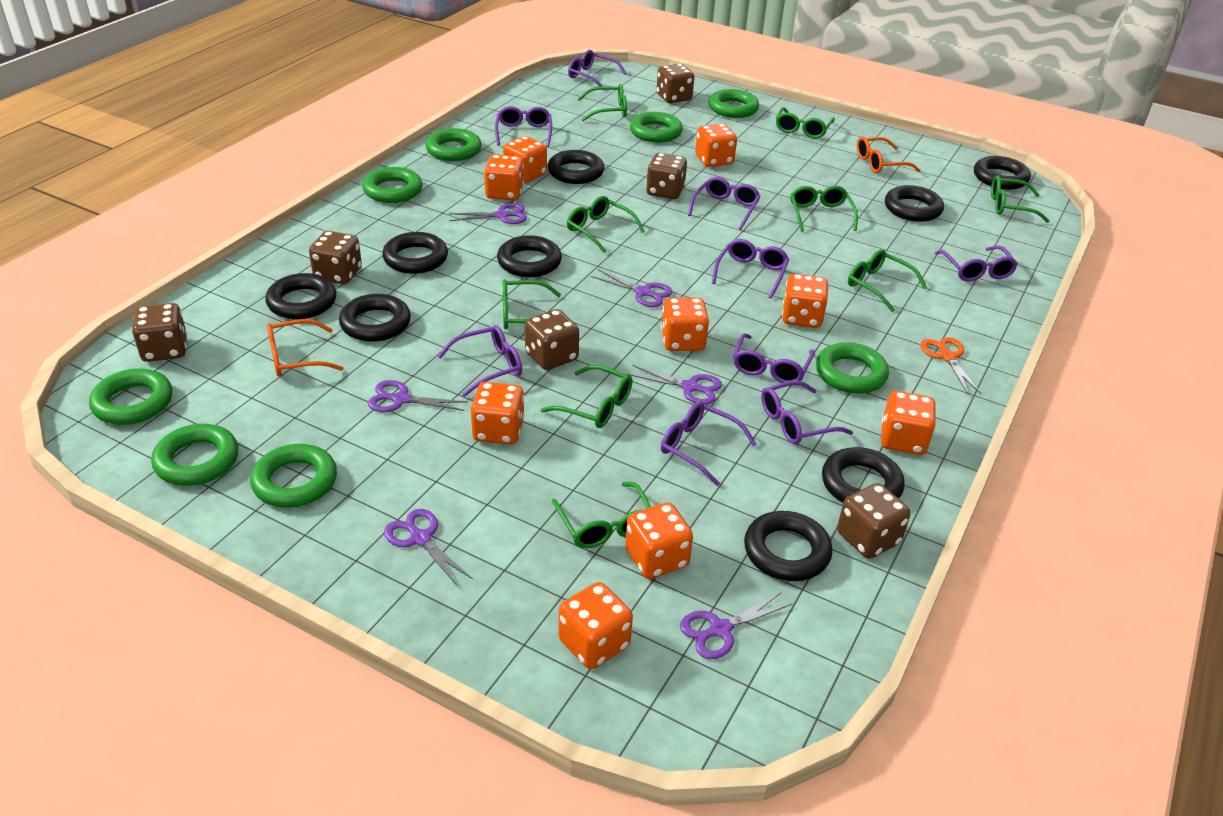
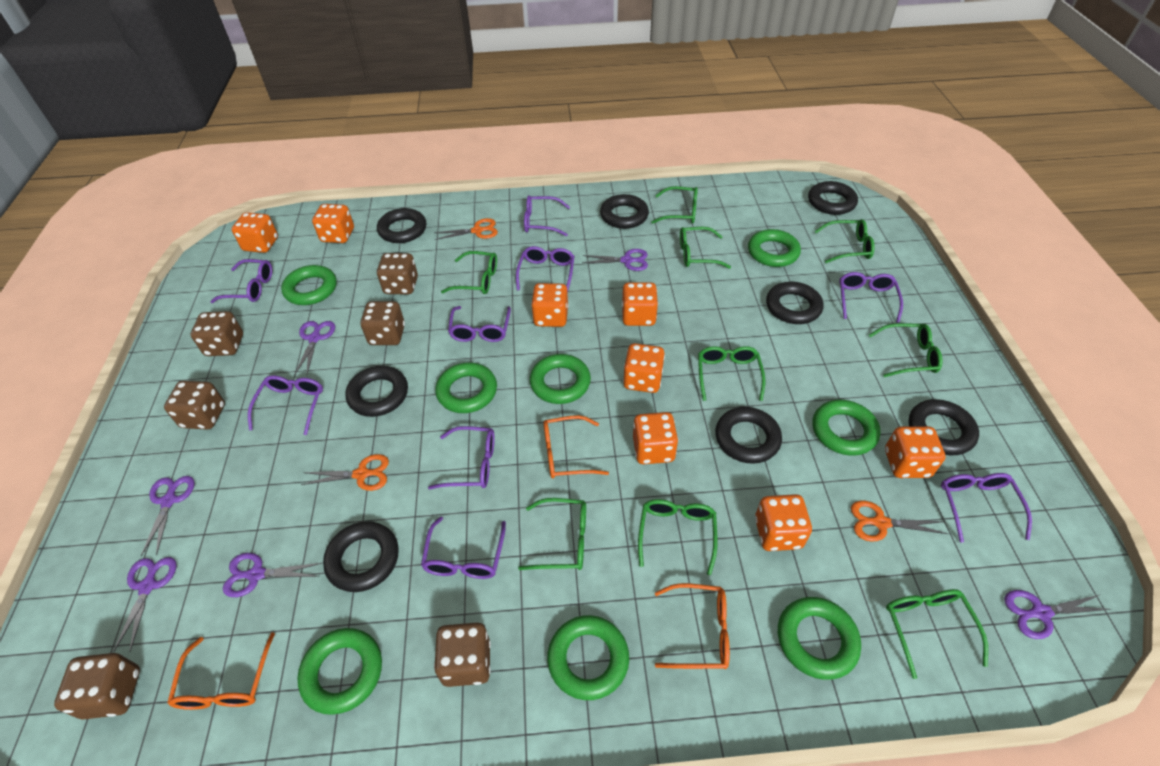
black ring: 9 -> 8
orange dice: 9 -> 8
orange glasses: 2 -> 3
orange scissors: 1 -> 3

